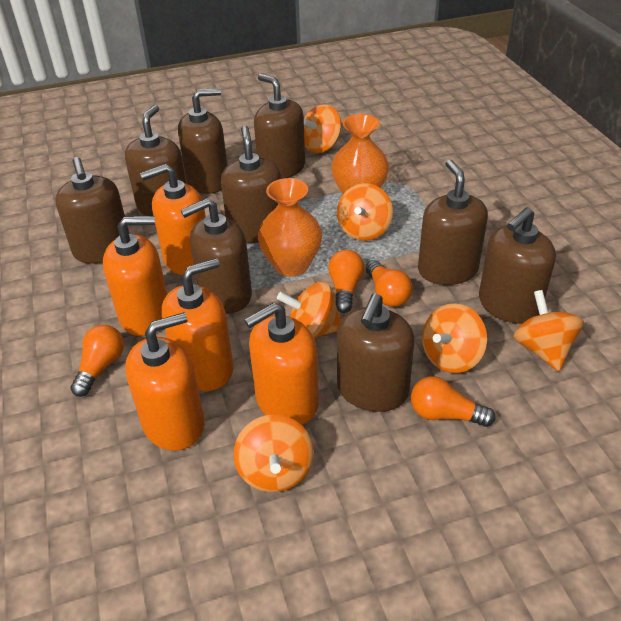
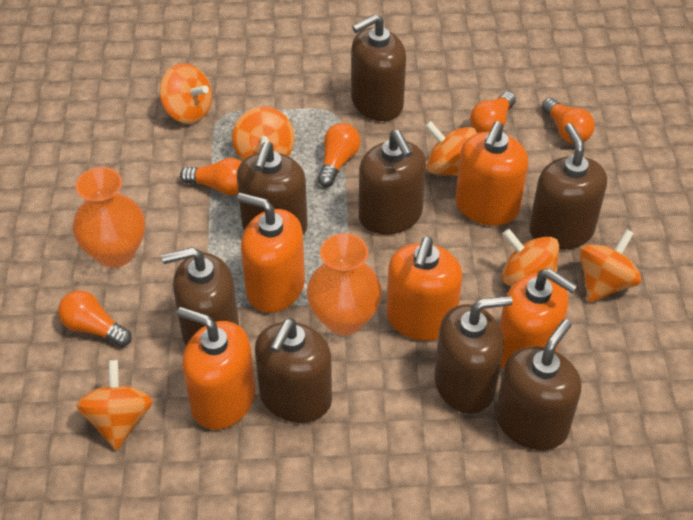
brown soap dispenser: 9 -> 8
orange light bulb: 4 -> 5

